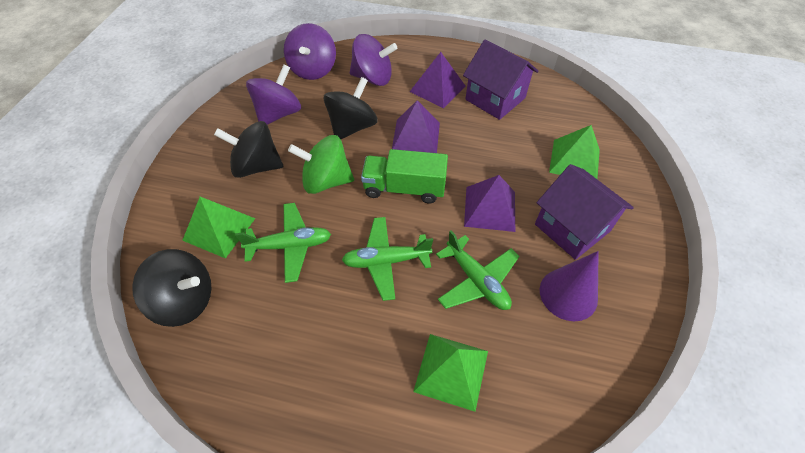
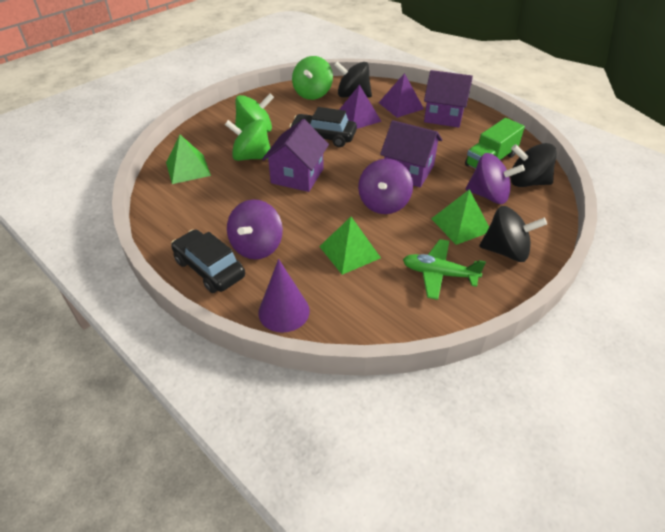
black car: 0 -> 2
green plane: 3 -> 1
green spinning top: 1 -> 3
purple house: 2 -> 3
purple pyramid: 3 -> 2

